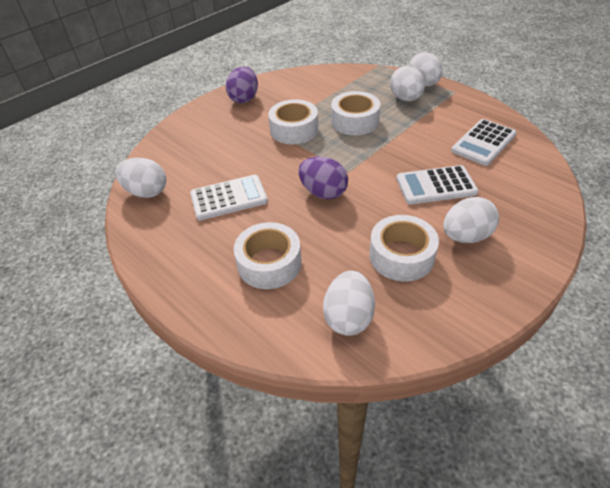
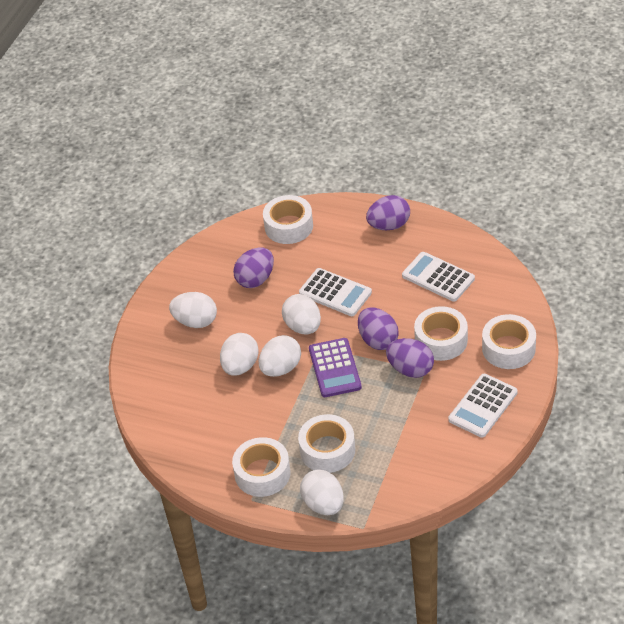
purple calculator: 0 -> 1
purple egg: 2 -> 4
white tape: 4 -> 5

